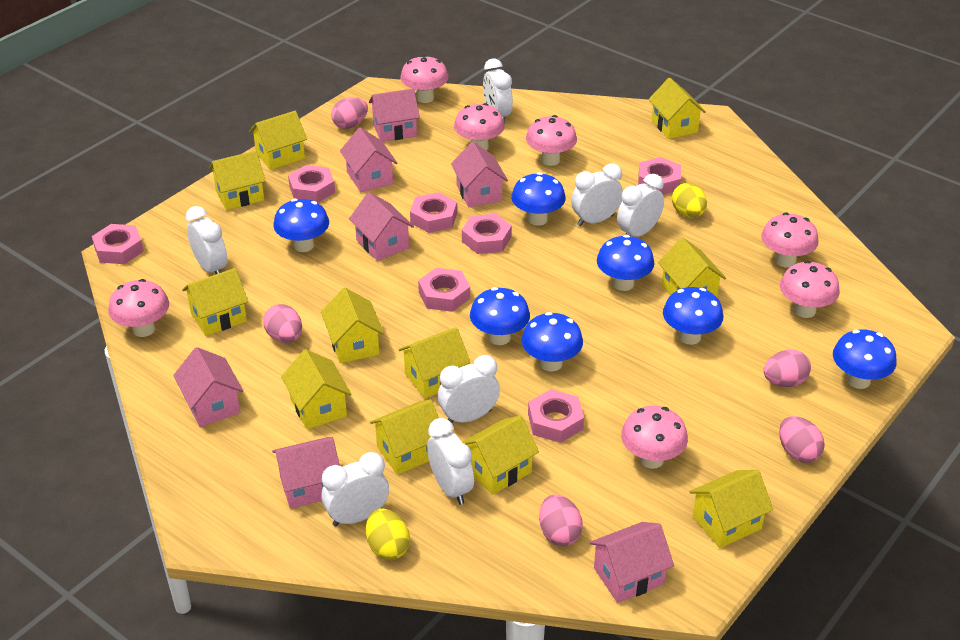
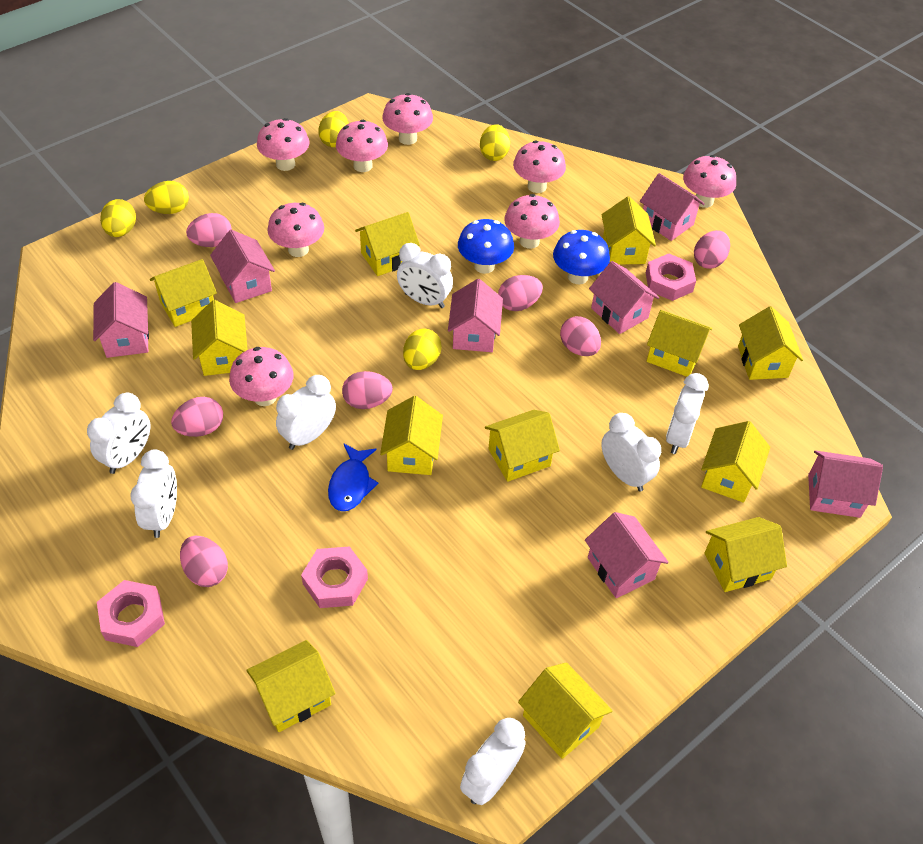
blue fish: 0 -> 1
blue mushroom: 7 -> 2
pink egg: 5 -> 7
pink mushroom: 7 -> 8
pink nut: 7 -> 3
yellow egg: 2 -> 5
yellow house: 11 -> 12

